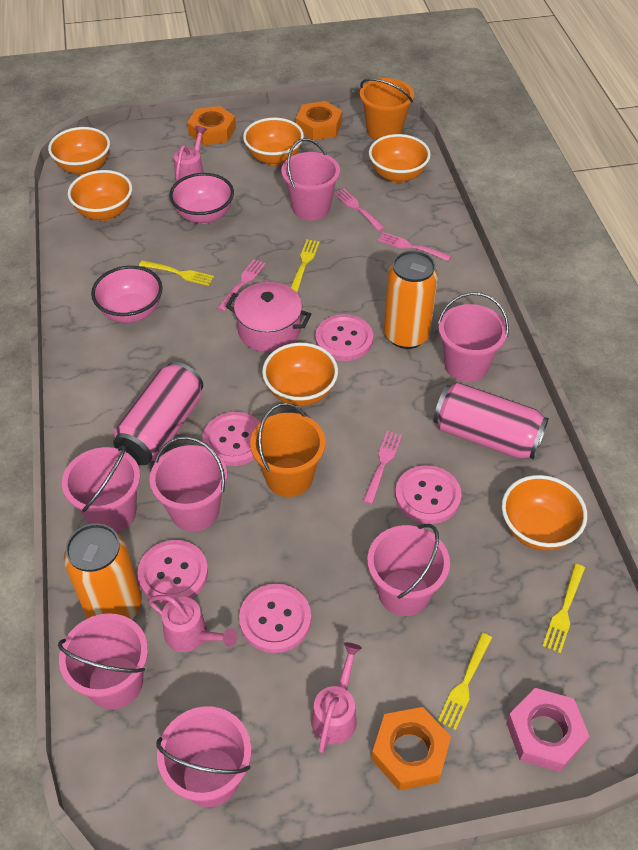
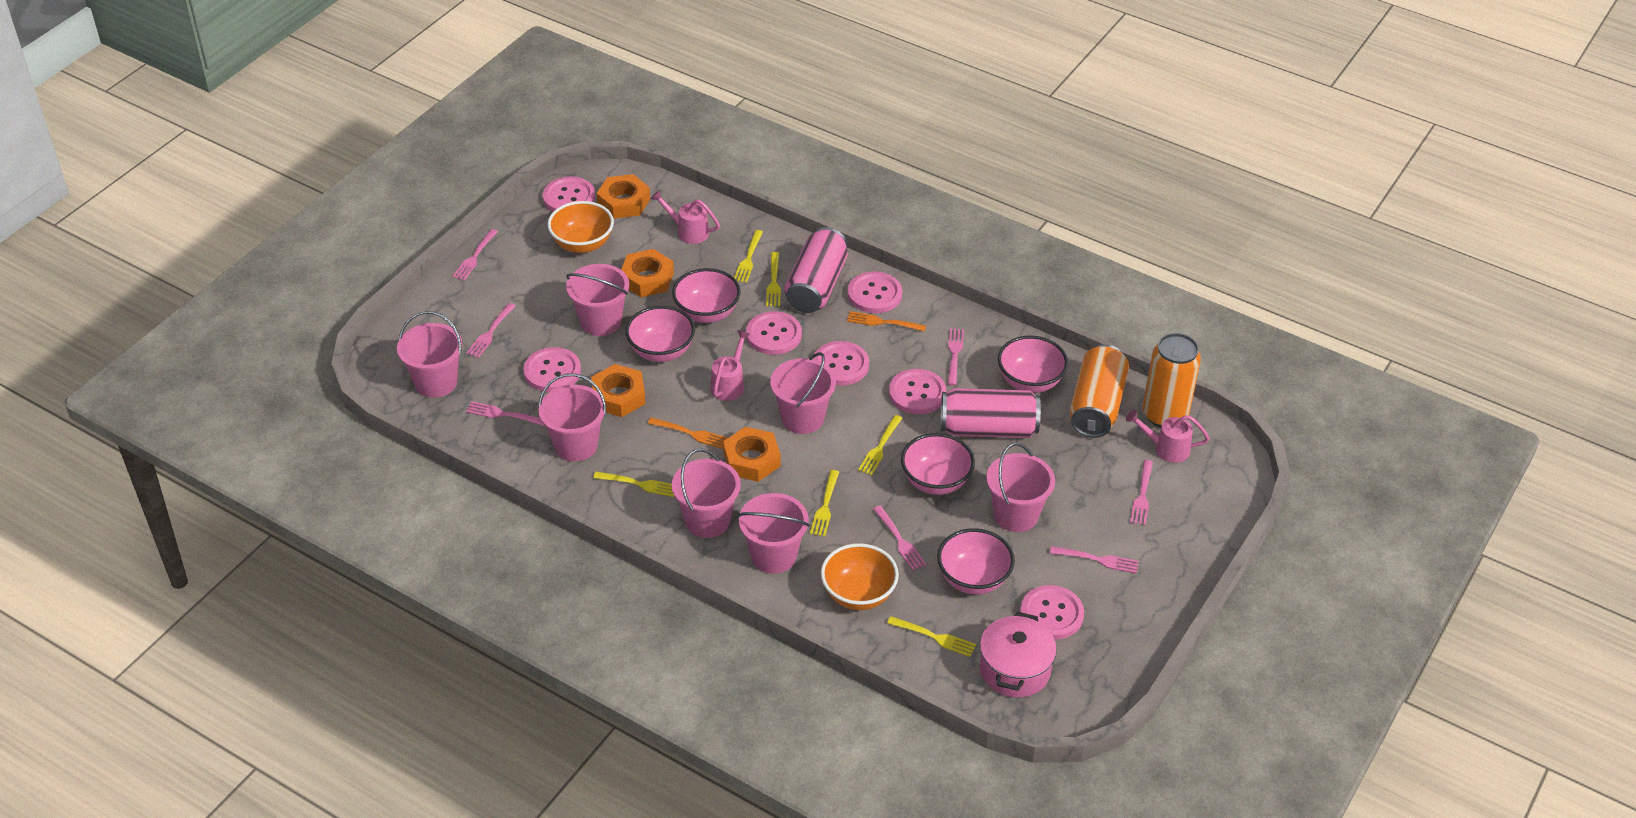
orange bowl: 6 -> 2
orange bucket: 2 -> 0
orange fork: 0 -> 2
orange nut: 3 -> 4
pink bowl: 2 -> 5
pink button: 5 -> 7
pink fork: 4 -> 7
pink nut: 1 -> 0
yellow fork: 4 -> 6

